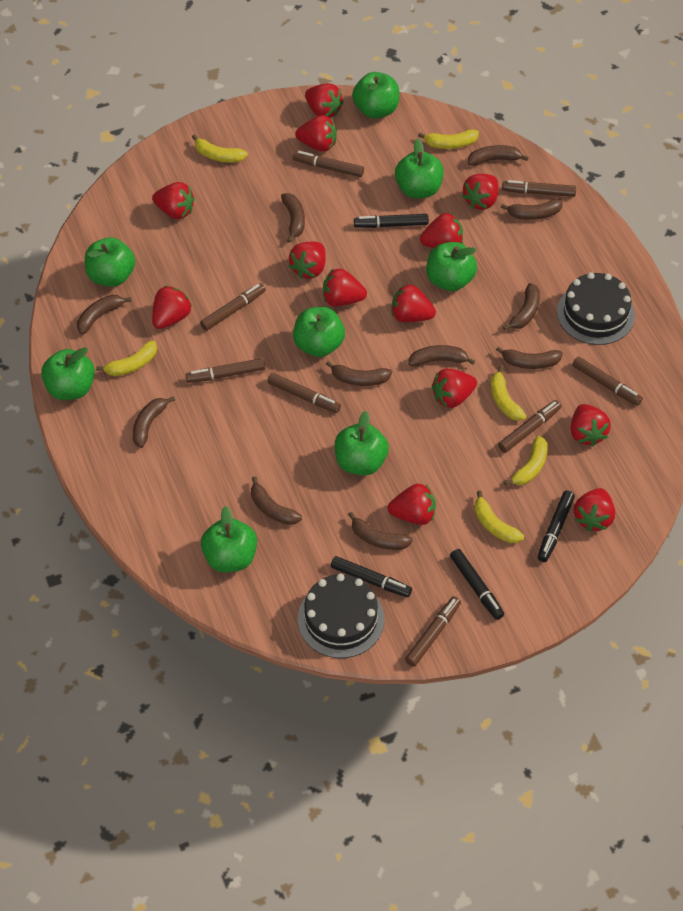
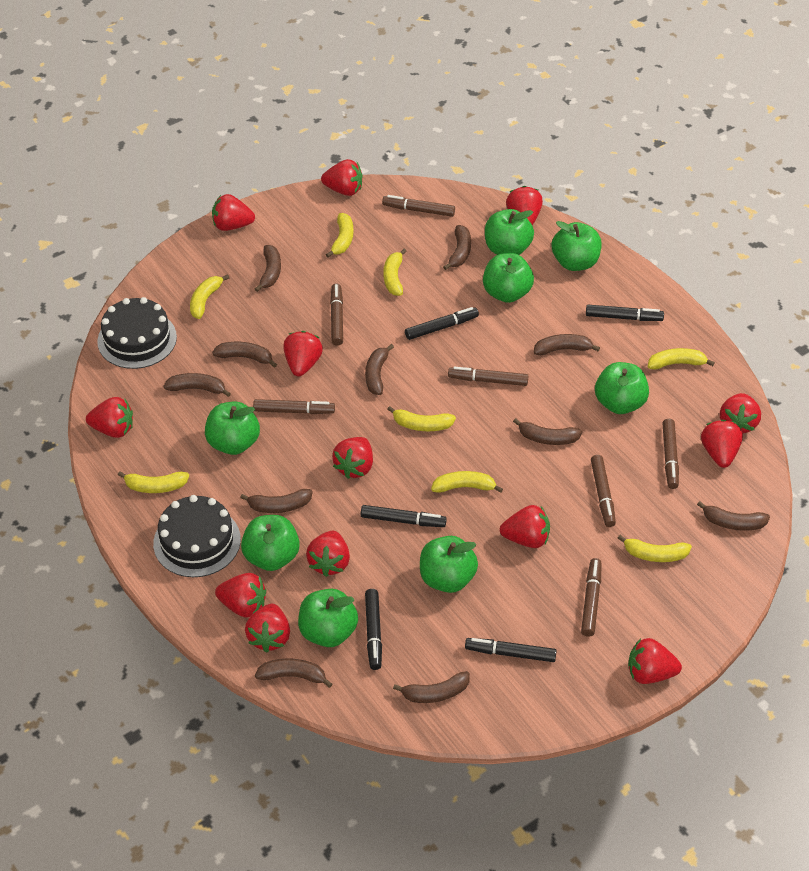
black marker: 4 -> 5
brown marker: 8 -> 7
yellow banana: 6 -> 8

